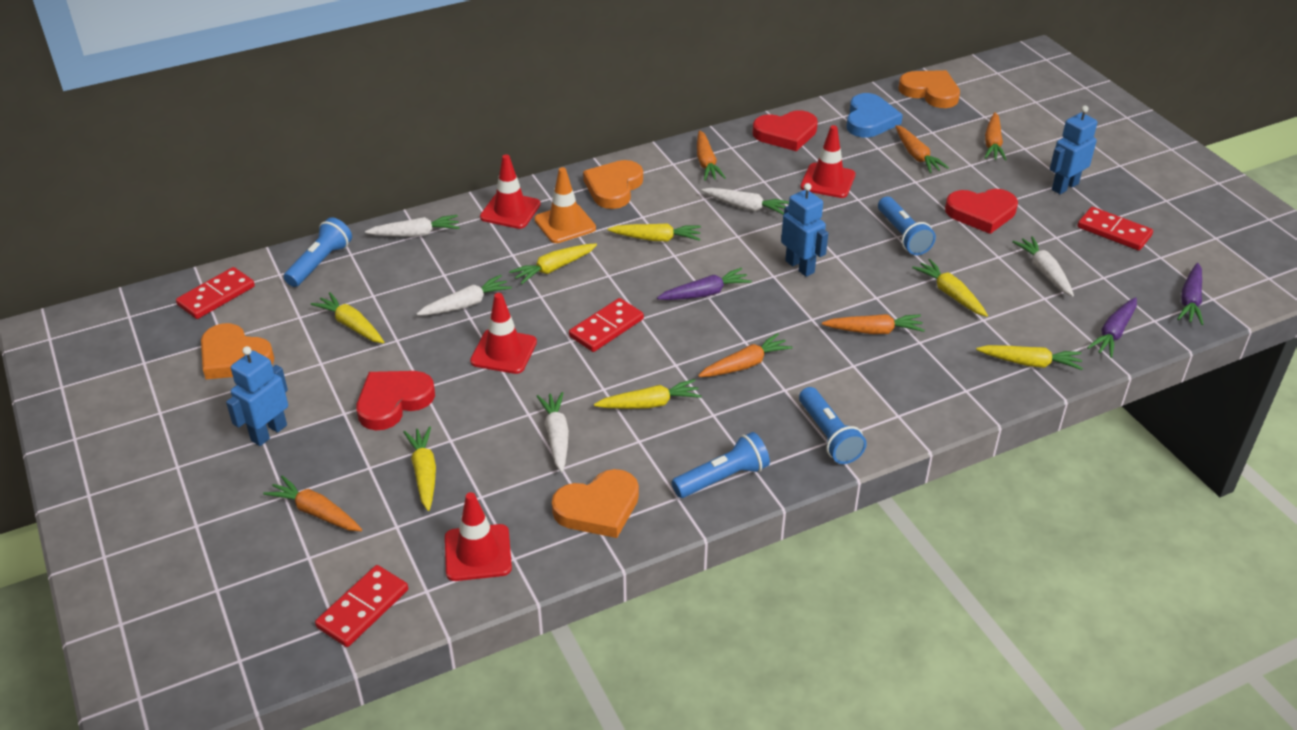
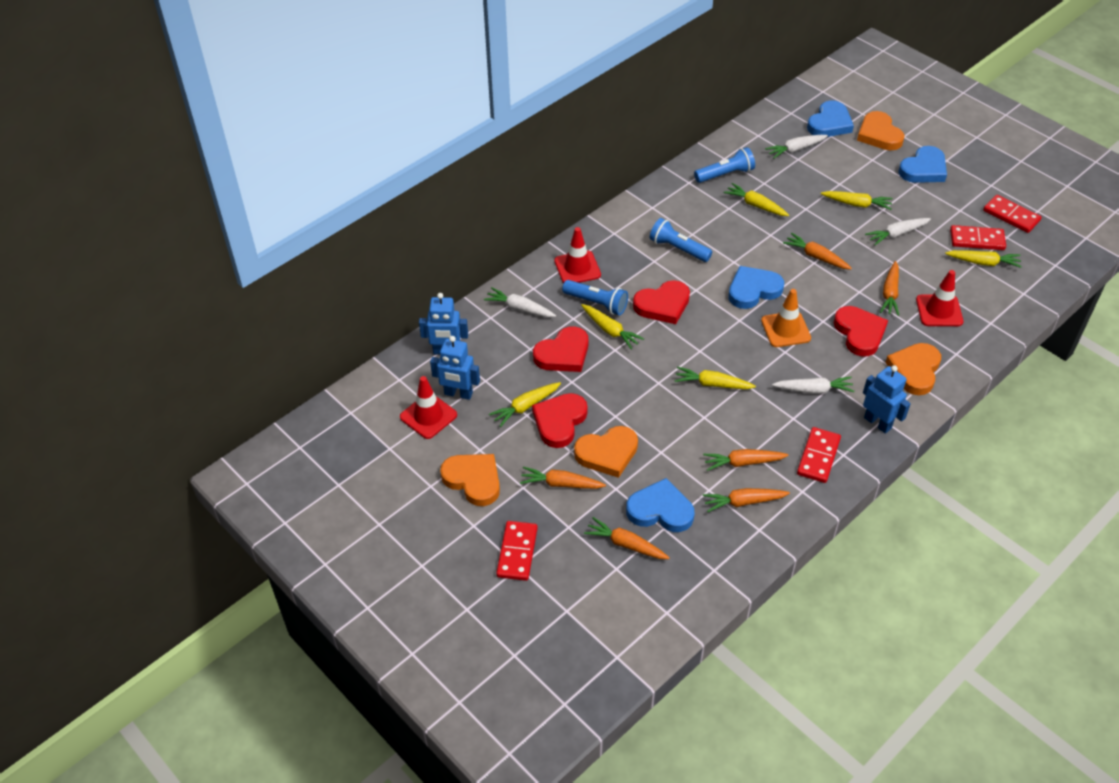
blue flashlight: 4 -> 3
blue heart: 1 -> 4
purple carrot: 3 -> 0
red heart: 3 -> 4
red traffic cone: 4 -> 3
white carrot: 5 -> 4
yellow carrot: 7 -> 6

